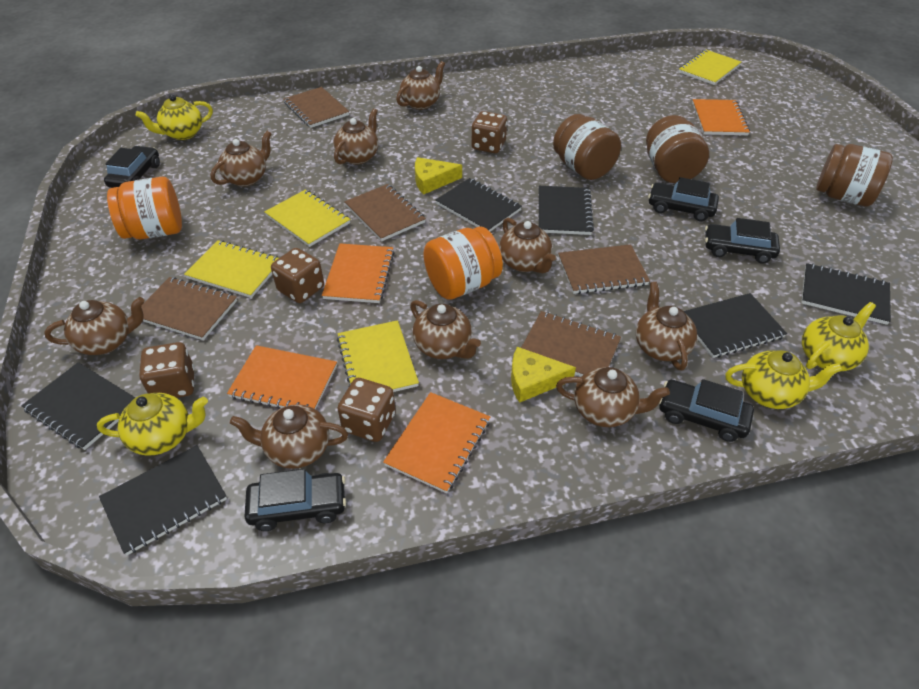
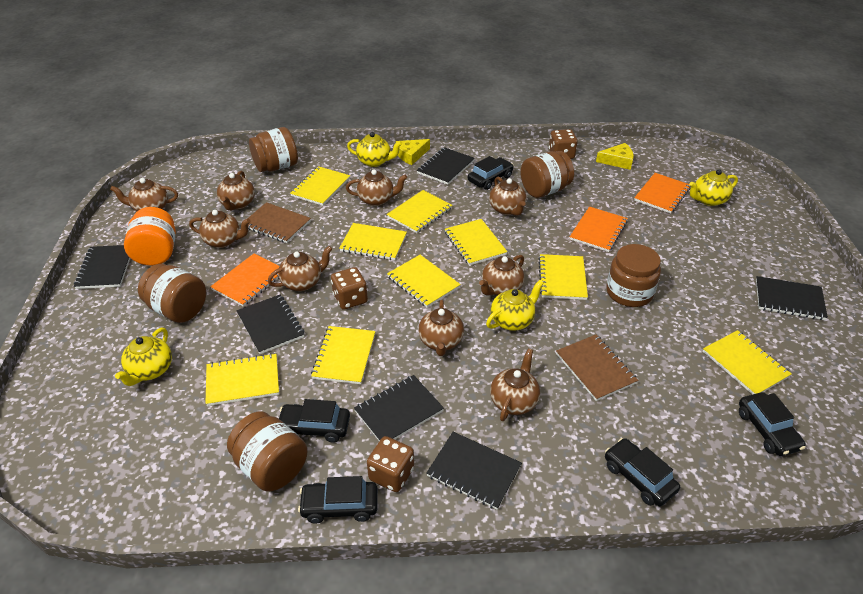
brown dice: 4 -> 3
brown jar: 3 -> 5
brown notebook: 5 -> 2
orange jar: 2 -> 1
orange notebook: 4 -> 3
yellow notebook: 4 -> 9

